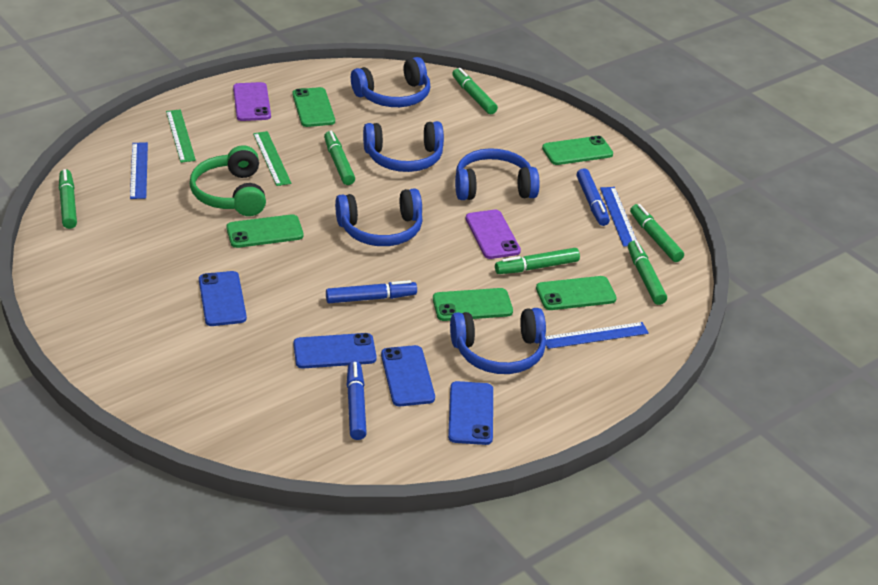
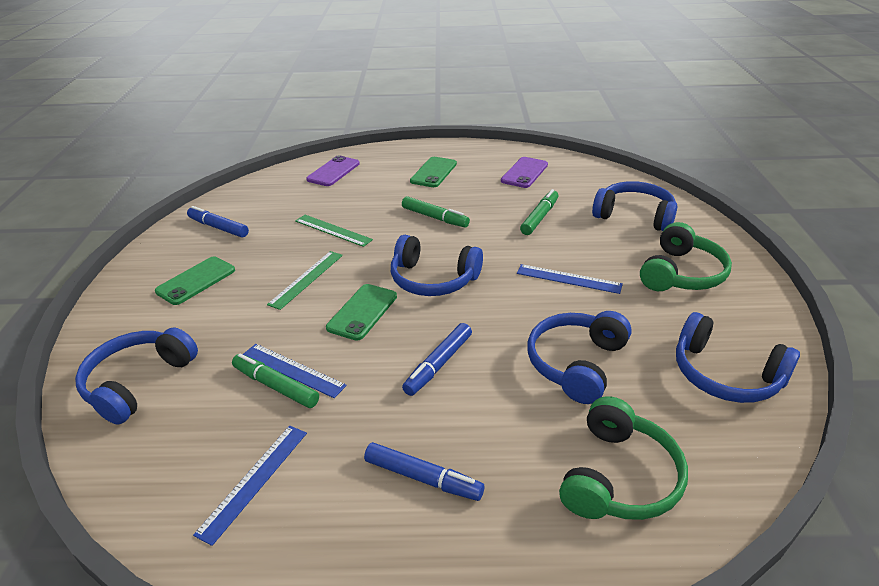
blue phone: 4 -> 0
green headphones: 1 -> 2
green marker: 6 -> 3
green phone: 5 -> 3

